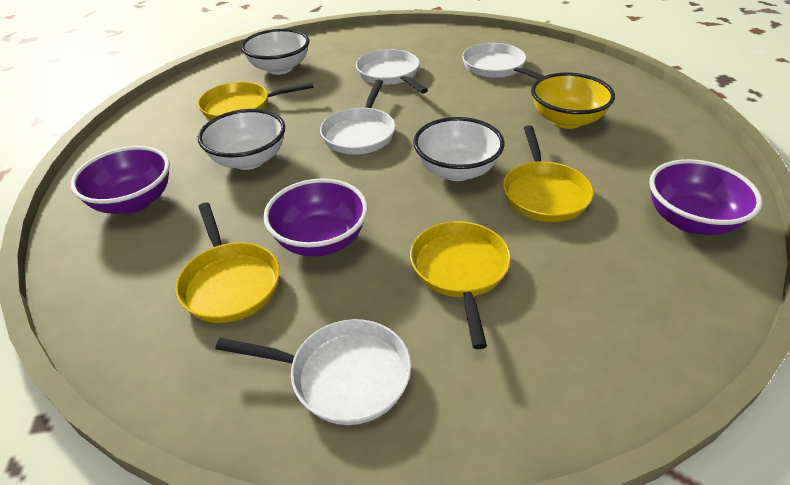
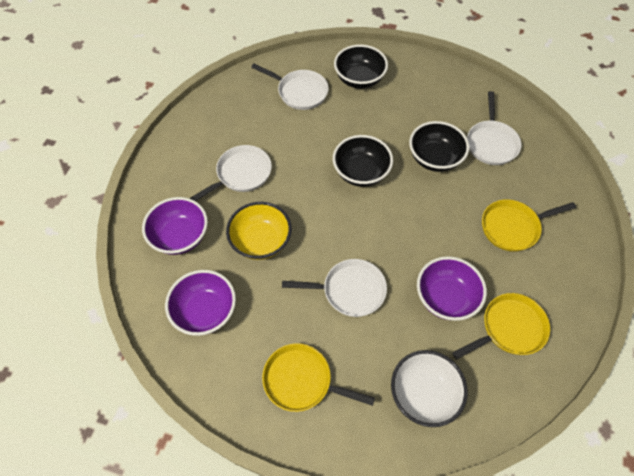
black bowl: 0 -> 3
white bowl: 3 -> 1
yellow pan: 4 -> 3

